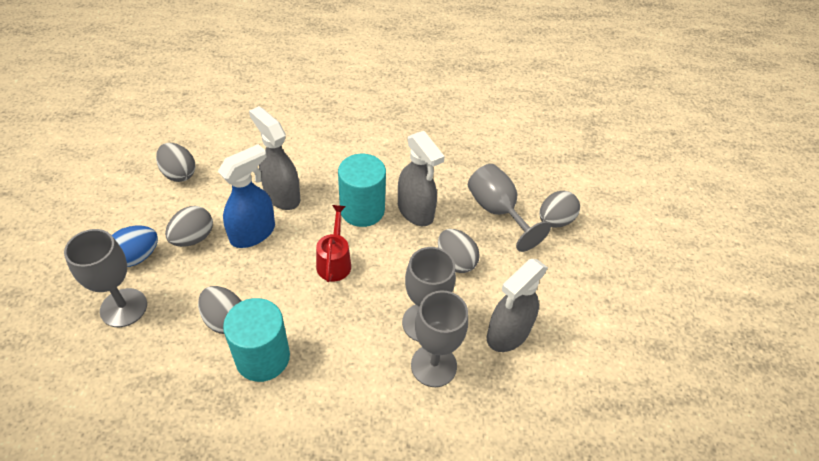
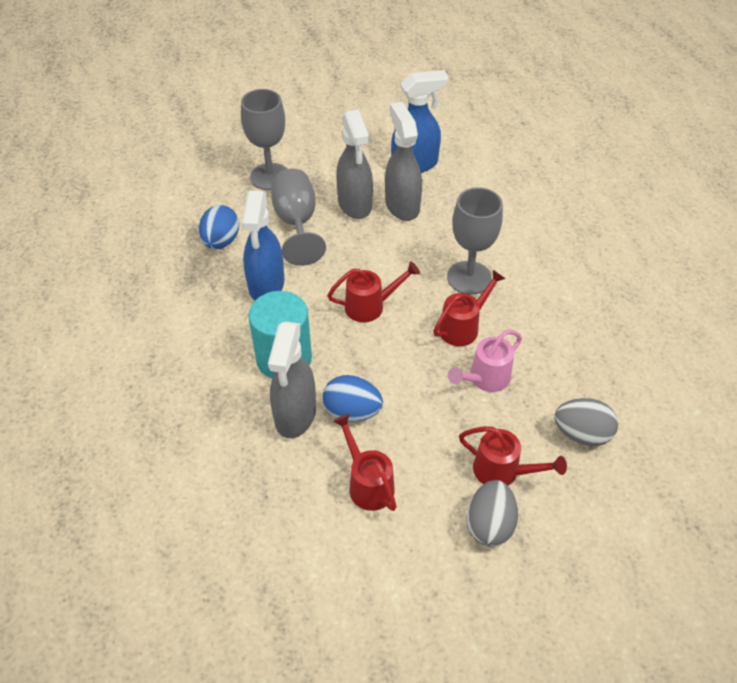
blue egg: 1 -> 2
blue spray bottle: 1 -> 2
grey egg: 5 -> 2
grey goblet: 4 -> 3
pink watering can: 0 -> 1
red watering can: 1 -> 4
turquoise cylinder: 2 -> 1

